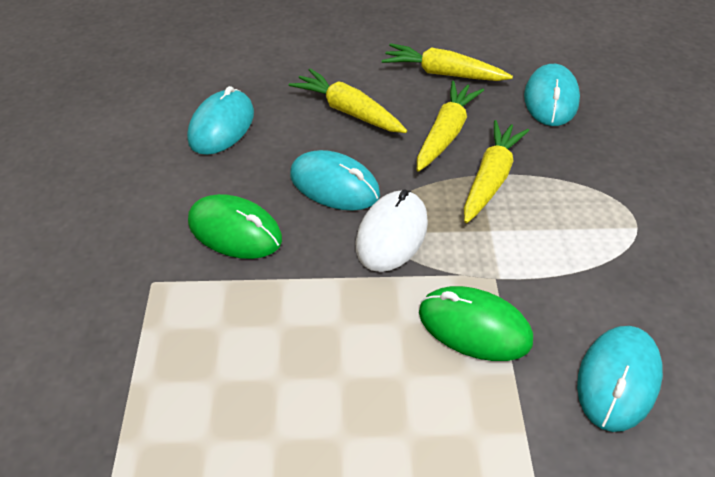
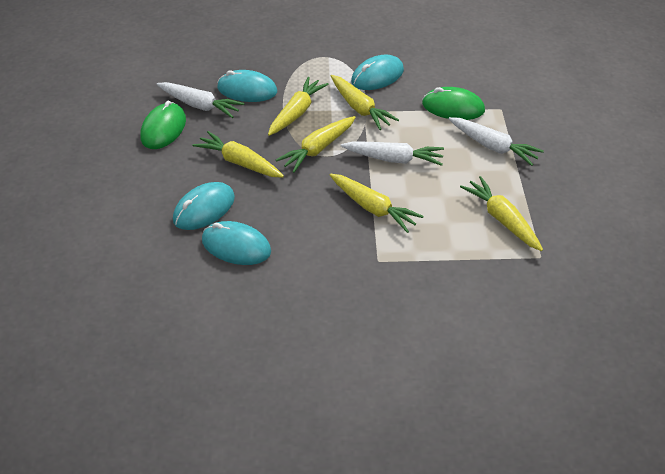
white carrot: 0 -> 3
white mouse: 1 -> 0
yellow carrot: 4 -> 6

